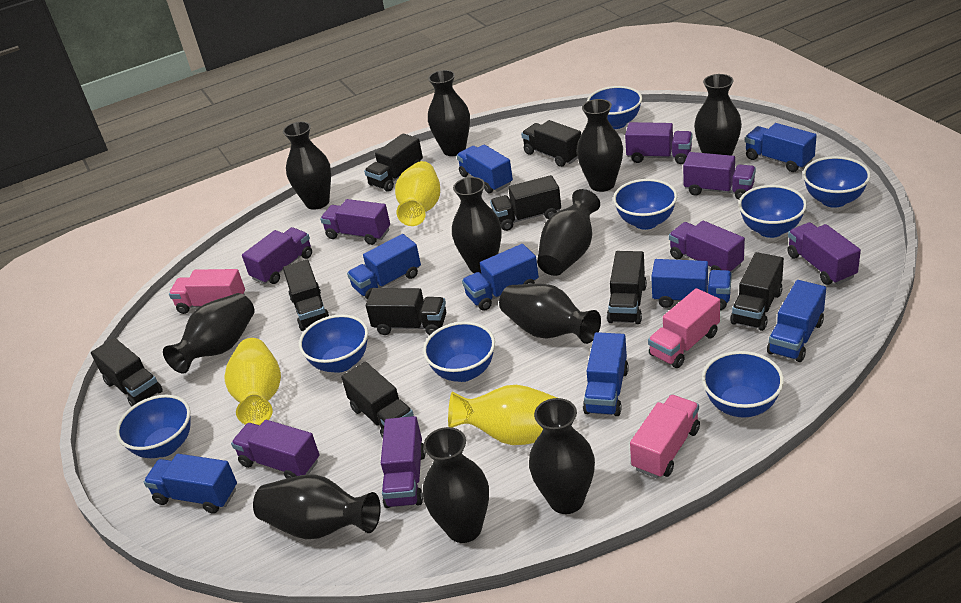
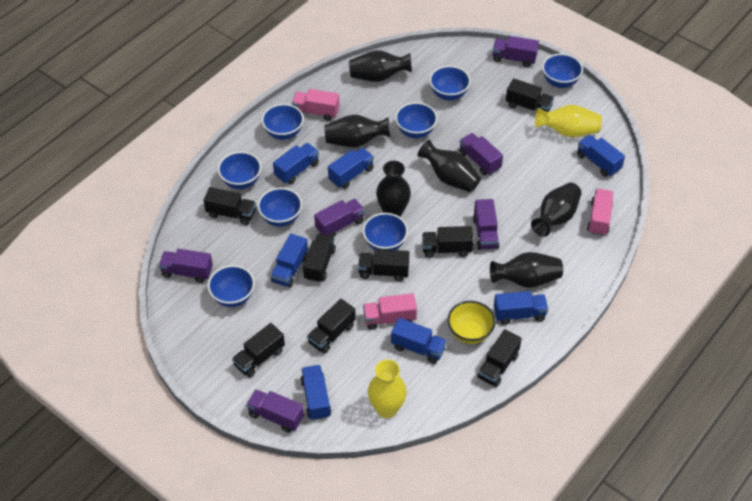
black truck: 9 -> 8
black vase: 11 -> 6
blue truck: 8 -> 7
purple truck: 8 -> 6
yellow bowl: 0 -> 1
yellow vase: 3 -> 2

